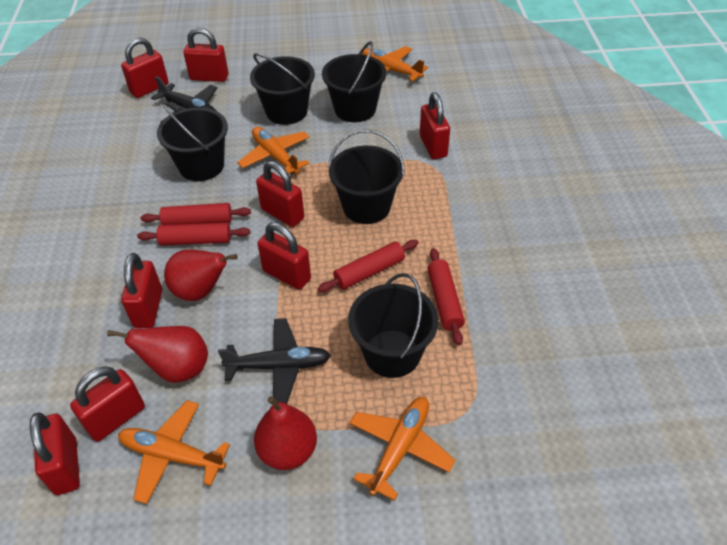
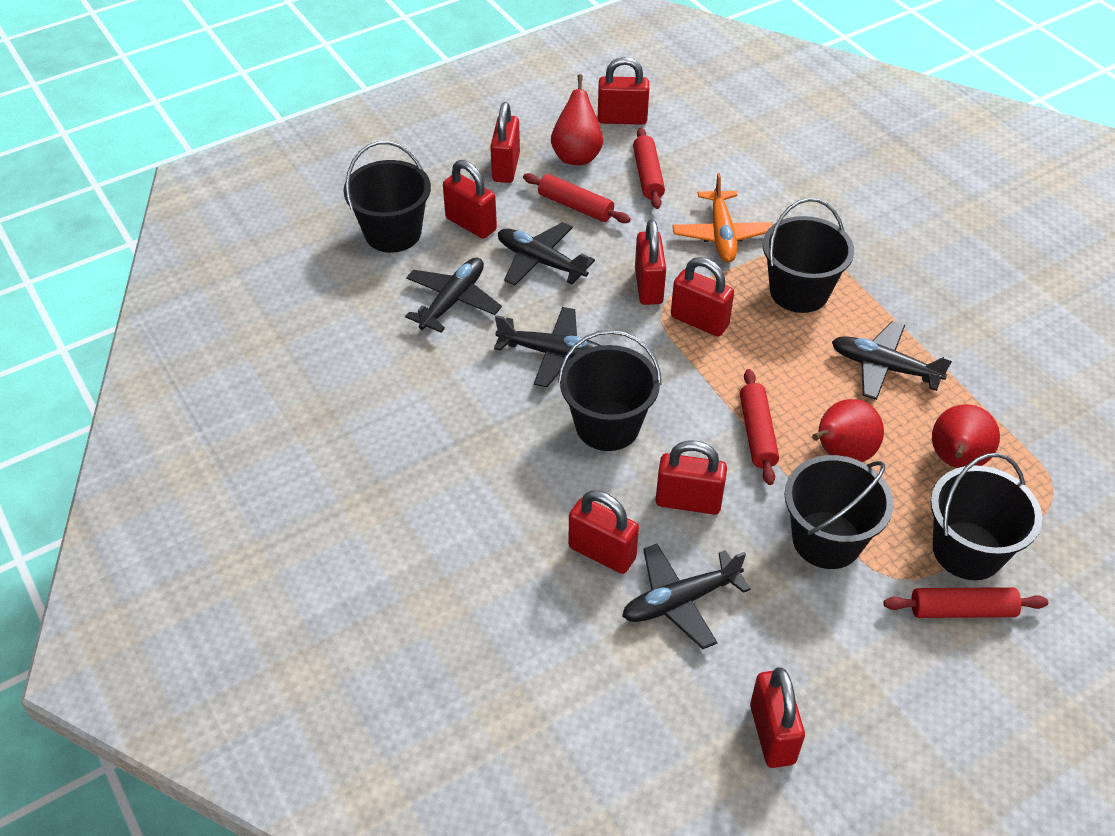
black plane: 2 -> 5
orange plane: 4 -> 1

